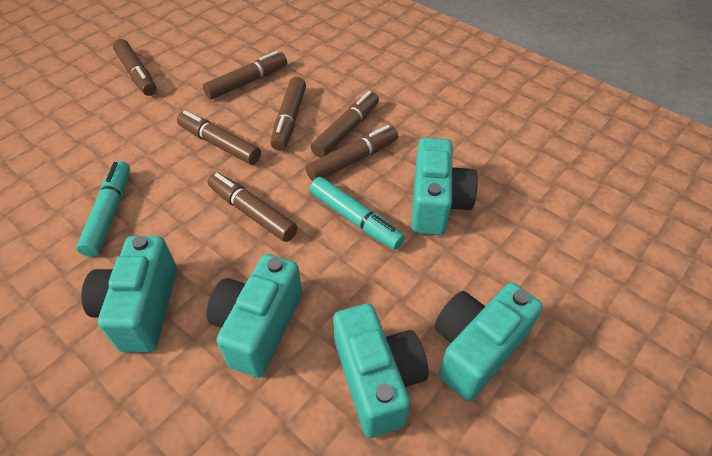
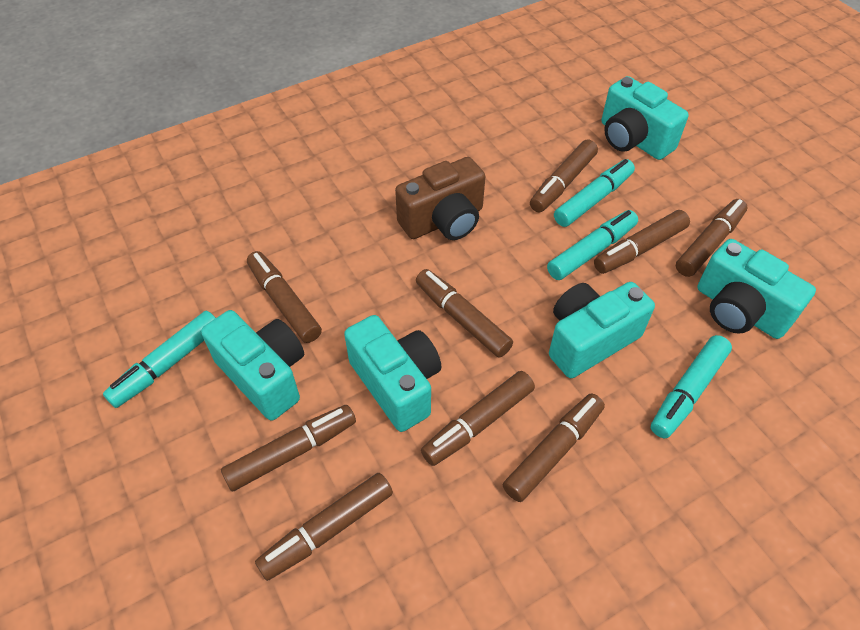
brown camera: 0 -> 1
brown marker: 7 -> 9
turquoise marker: 2 -> 4

